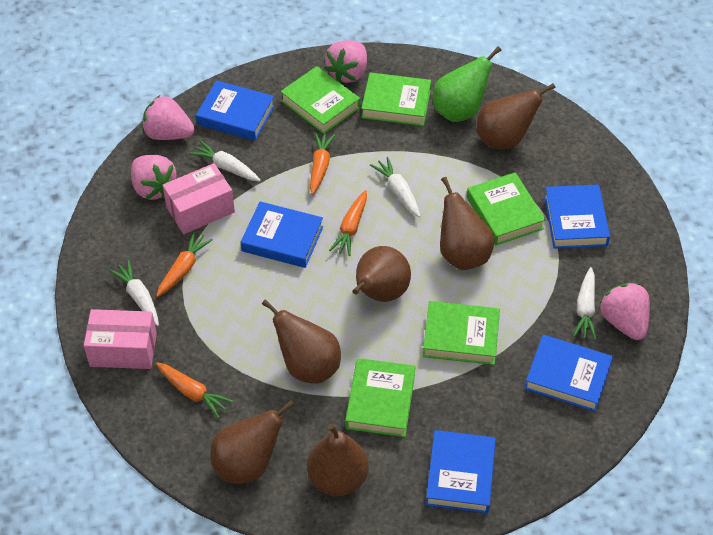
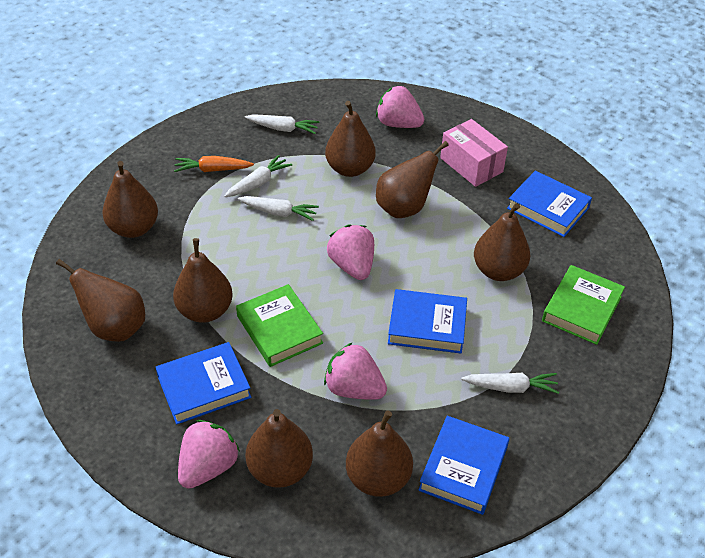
blue book: 5 -> 4
brown pear: 6 -> 8
green book: 5 -> 2
green pear: 1 -> 0
orange carrot: 4 -> 1
pink box: 2 -> 1

